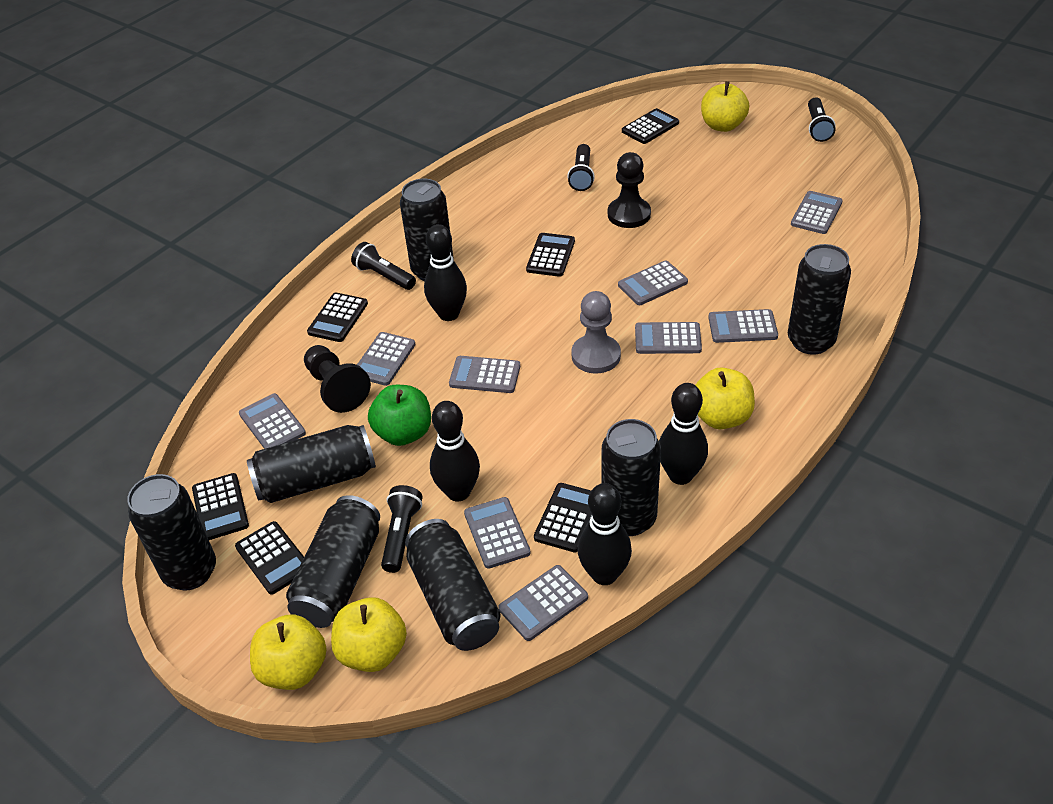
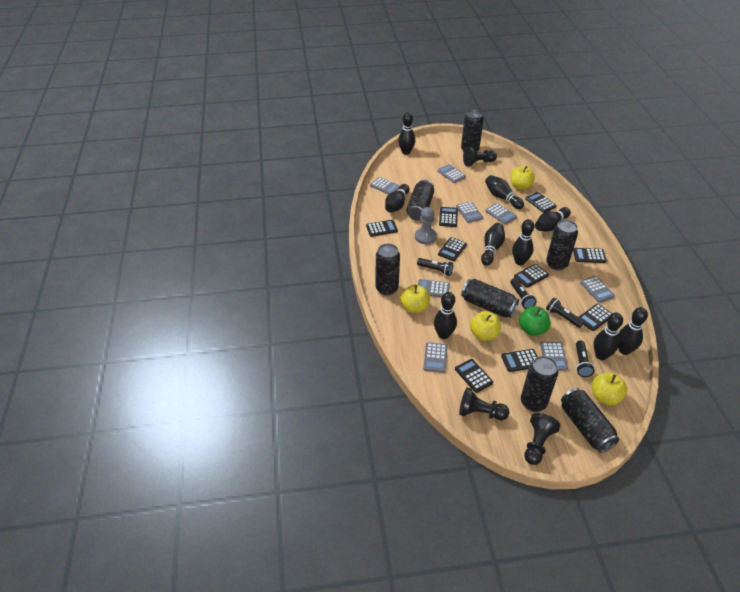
black bowling pin: 4 -> 9
black calculator: 6 -> 9
black pawn: 2 -> 3
grey calculator: 9 -> 8

